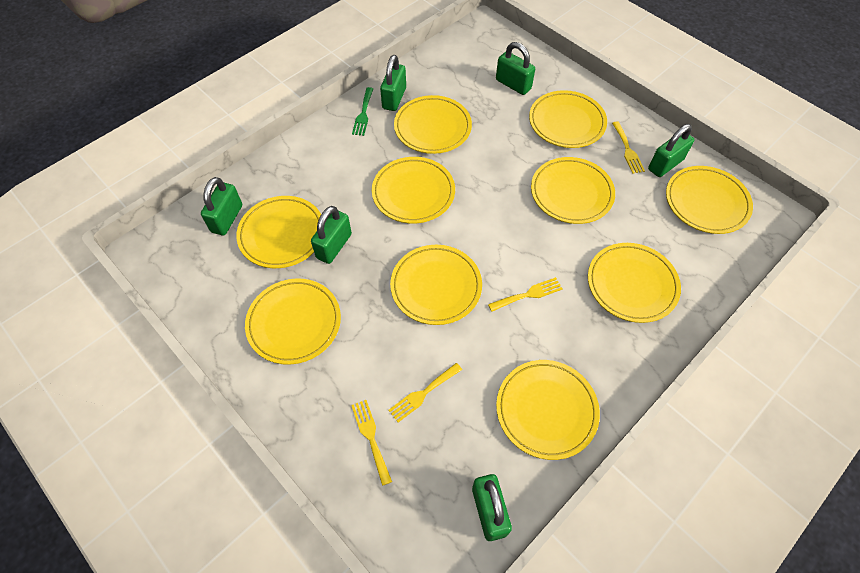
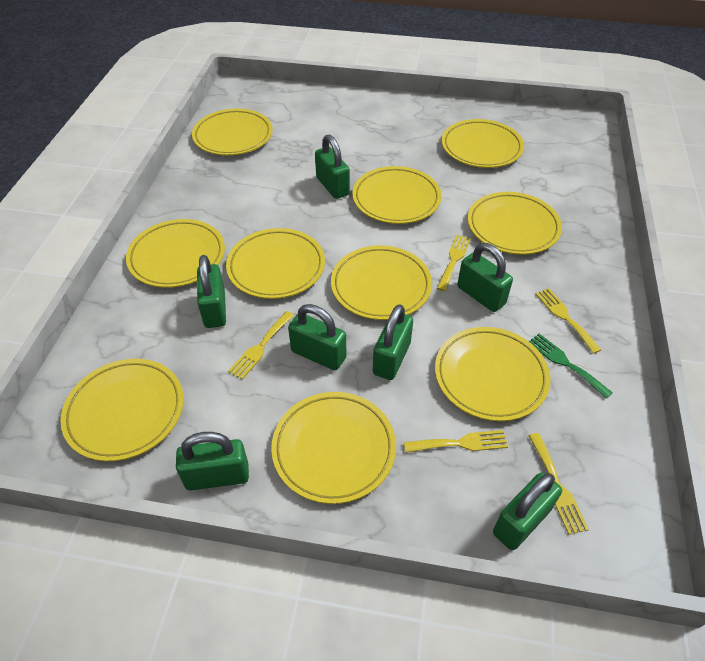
green padlock: 6 -> 7
yellow fork: 4 -> 5

